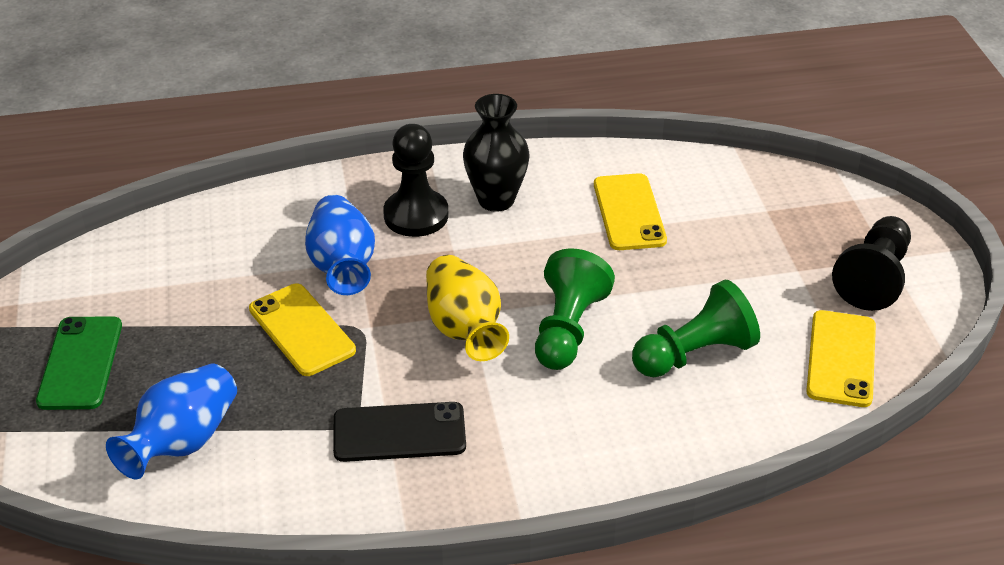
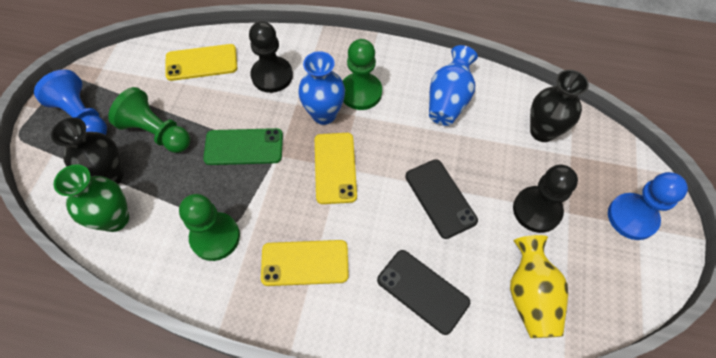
black phone: 1 -> 2
black vase: 1 -> 2
blue pawn: 0 -> 2
green pawn: 2 -> 3
green vase: 0 -> 1

